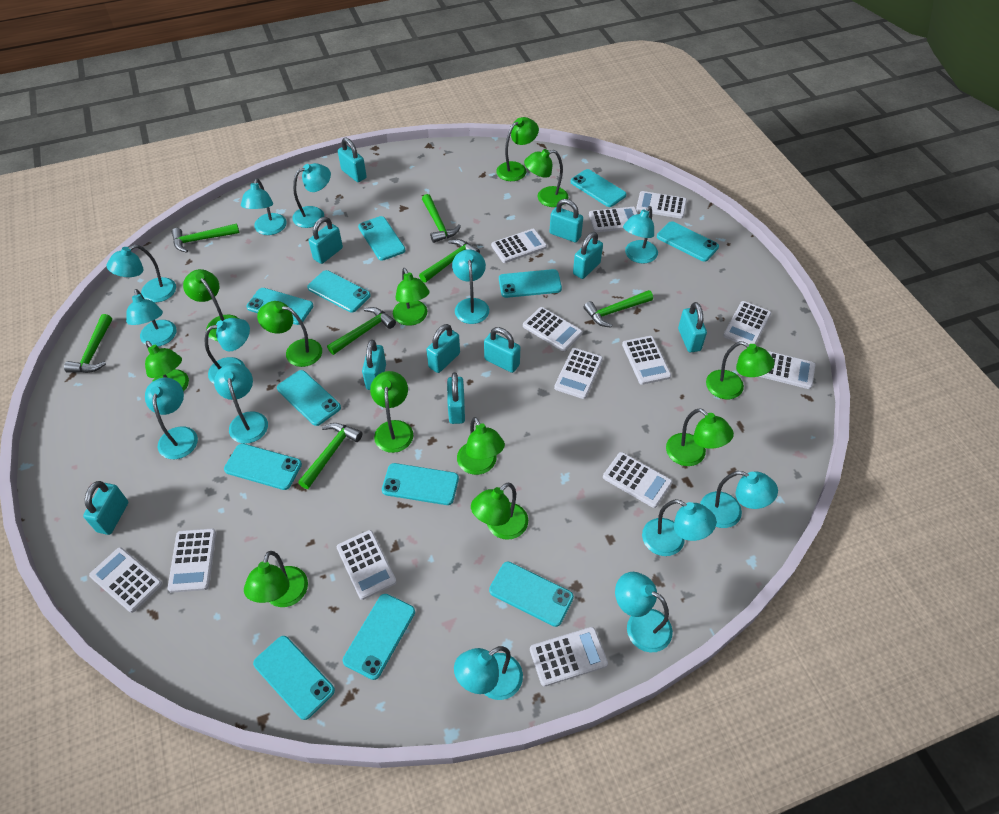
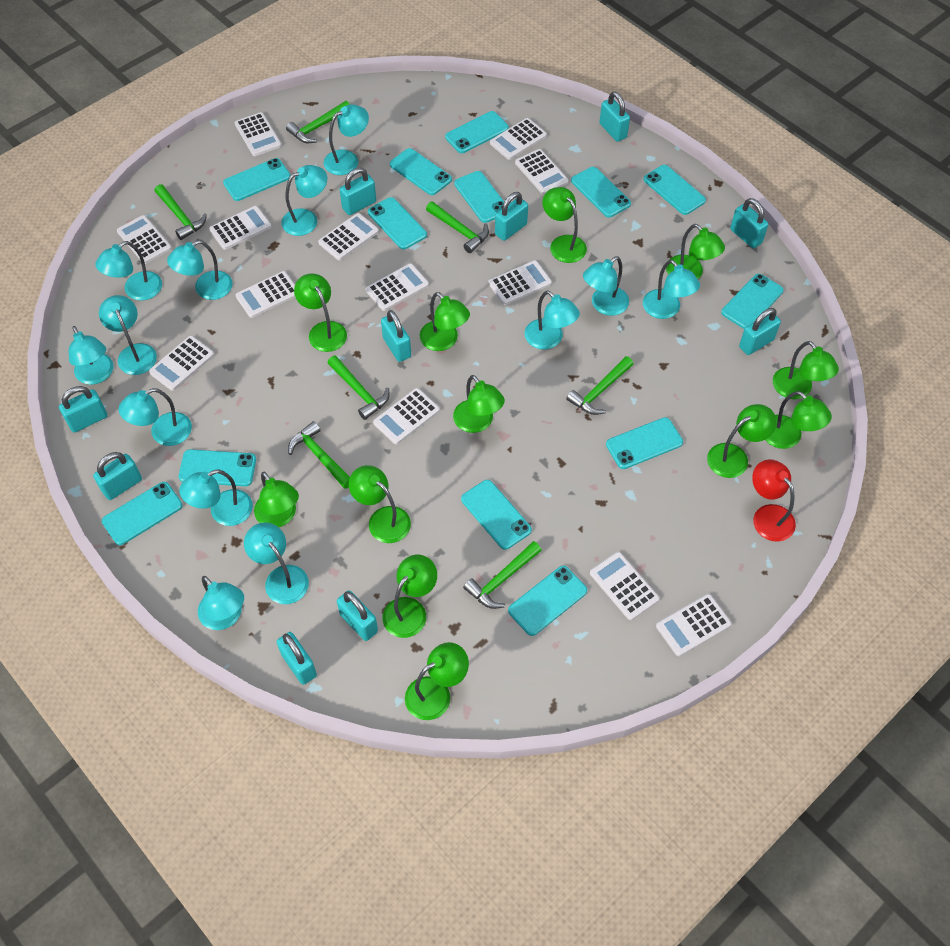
red lamp: 0 -> 1
turquoise phone: 12 -> 13

